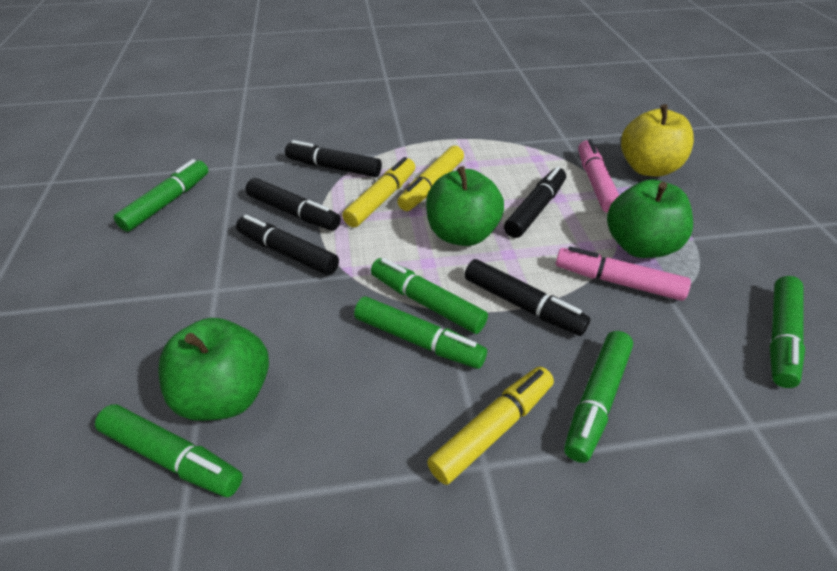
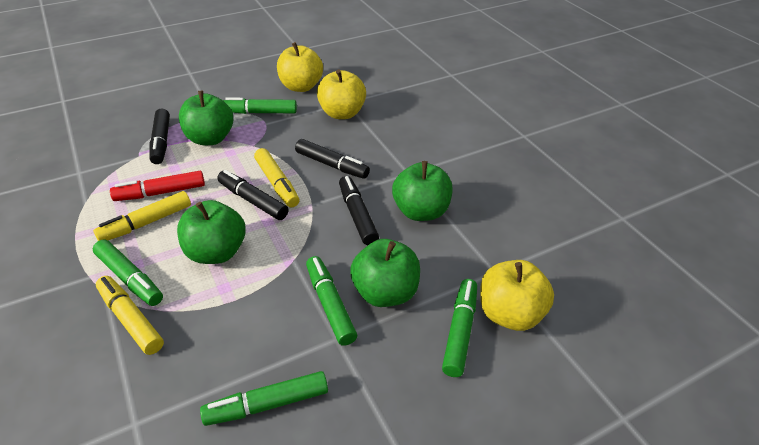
black marker: 5 -> 4
green apple: 3 -> 4
green marker: 6 -> 5
pink marker: 2 -> 0
red marker: 0 -> 1
yellow apple: 1 -> 3

